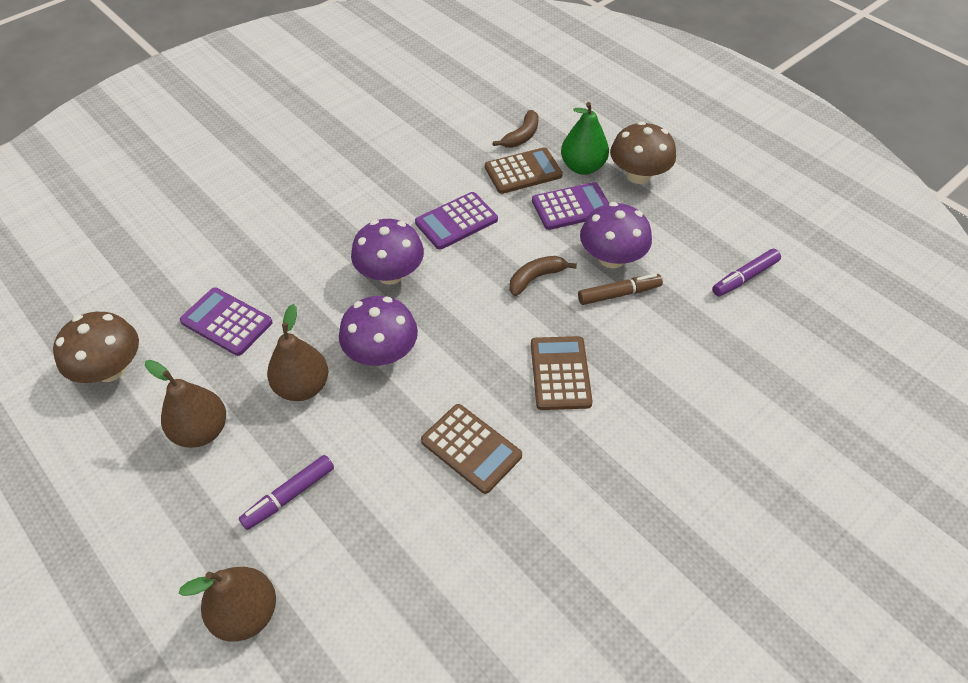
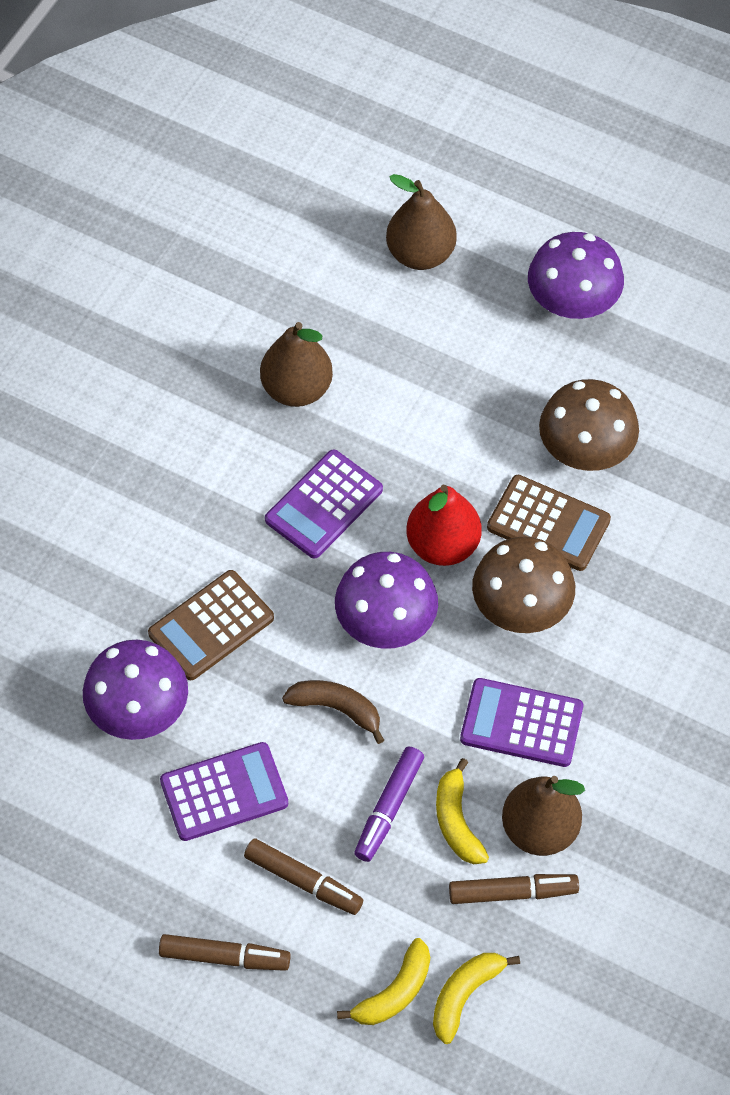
brown banana: 2 -> 1
brown calculator: 3 -> 2
brown marker: 1 -> 3
green pear: 1 -> 0
purple marker: 2 -> 1
red pear: 0 -> 1
yellow banana: 0 -> 3

